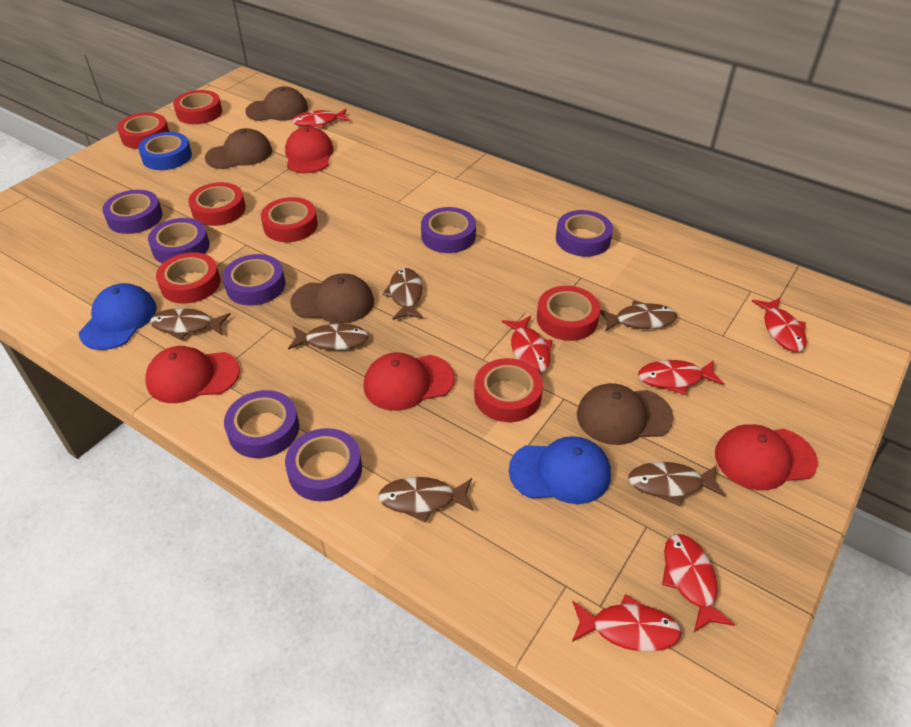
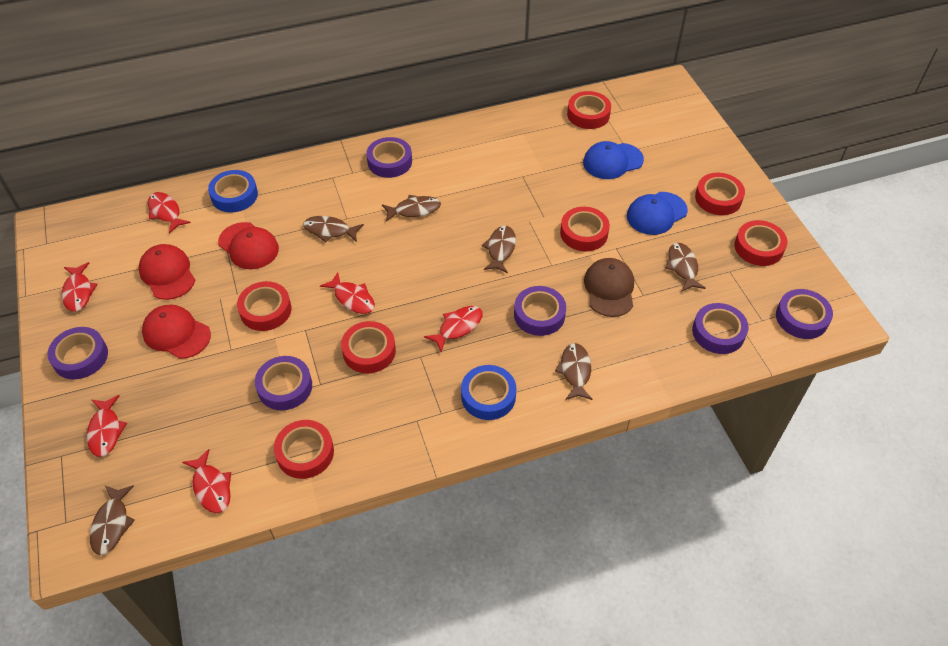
blue tape: 1 -> 2
brown cap: 4 -> 1
purple tape: 7 -> 6
red cap: 4 -> 3

